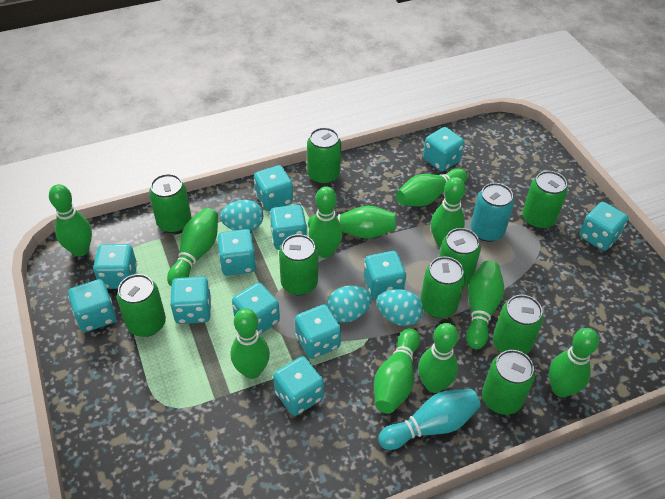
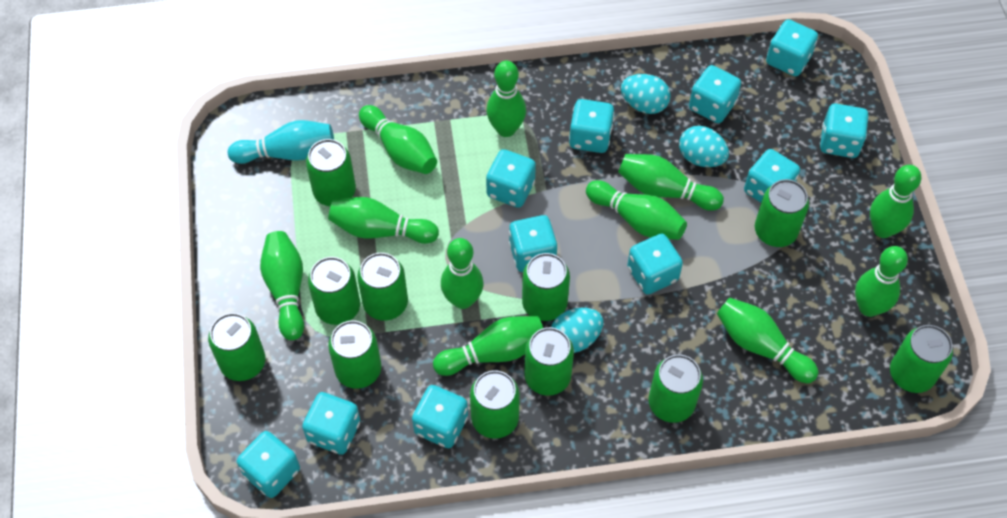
green can: 9 -> 11
turquoise can: 1 -> 0
turquoise dice: 12 -> 11

